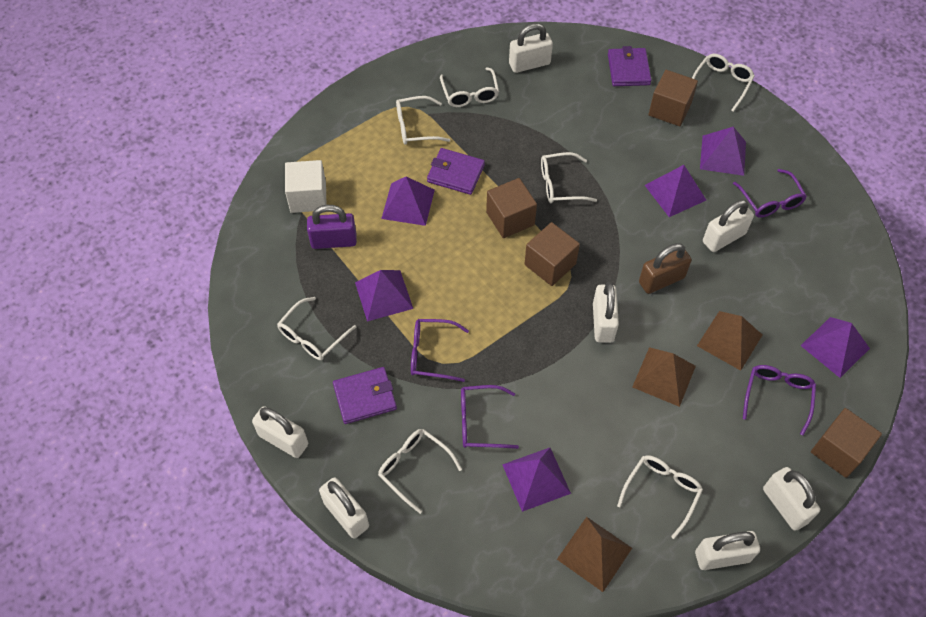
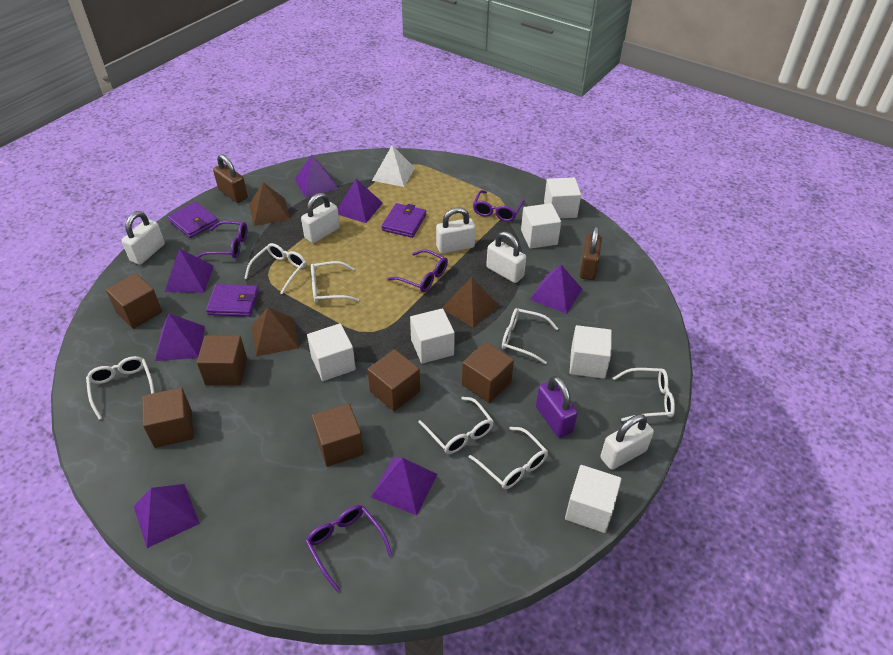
brown cube: 4 -> 6
brown padlock: 1 -> 2
purple pyramid: 6 -> 7
white cube: 1 -> 6
white padlock: 7 -> 5
white pyramid: 0 -> 1

